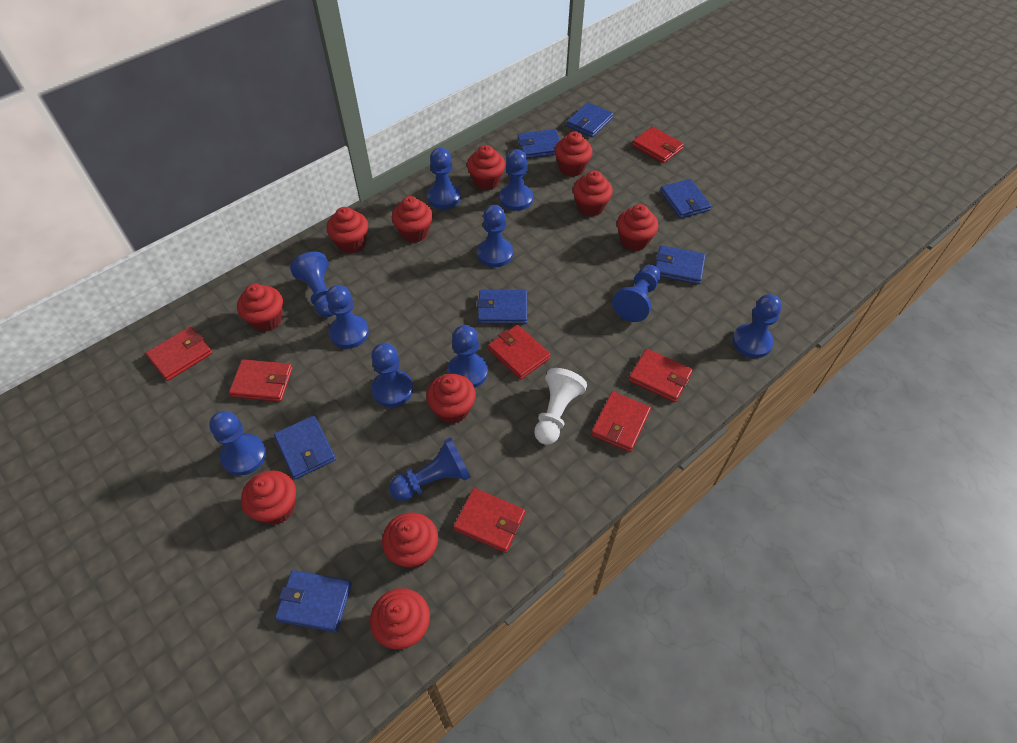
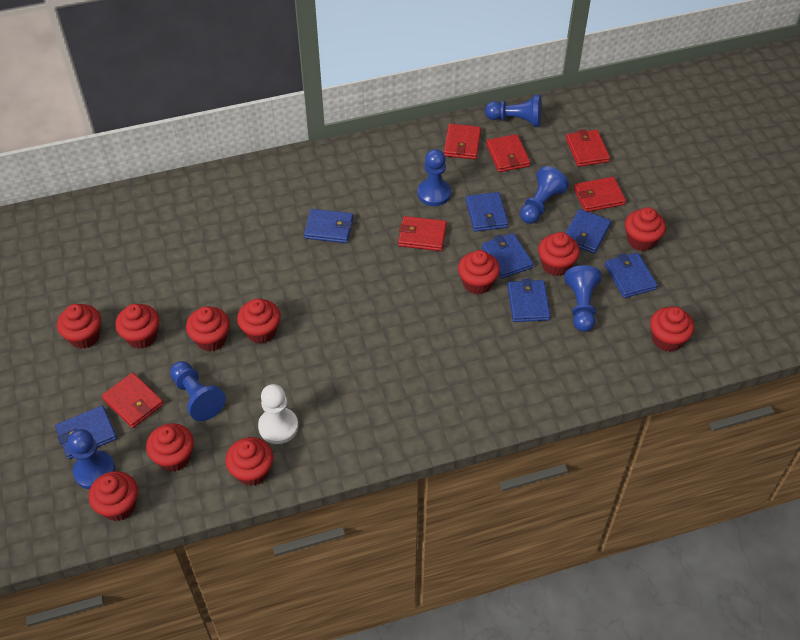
blue pawn: 11 -> 6
red wallet: 7 -> 6

